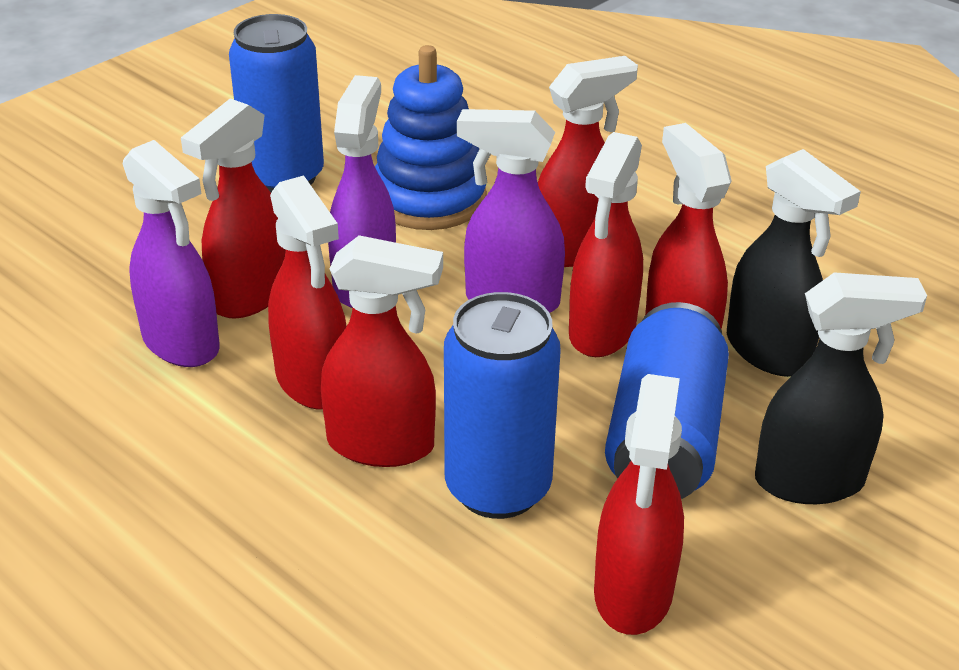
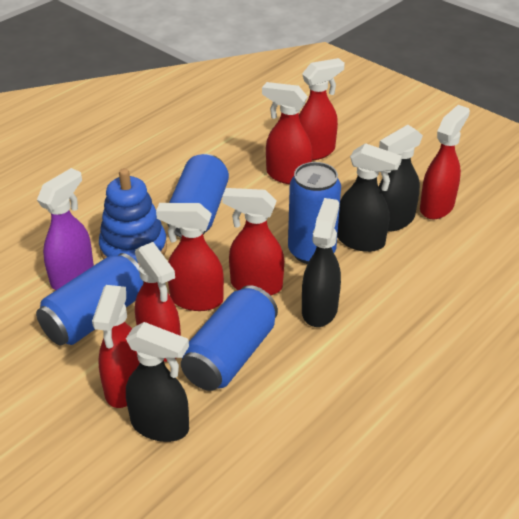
black spray bottle: 2 -> 4
blue can: 3 -> 4
purple spray bottle: 3 -> 1

